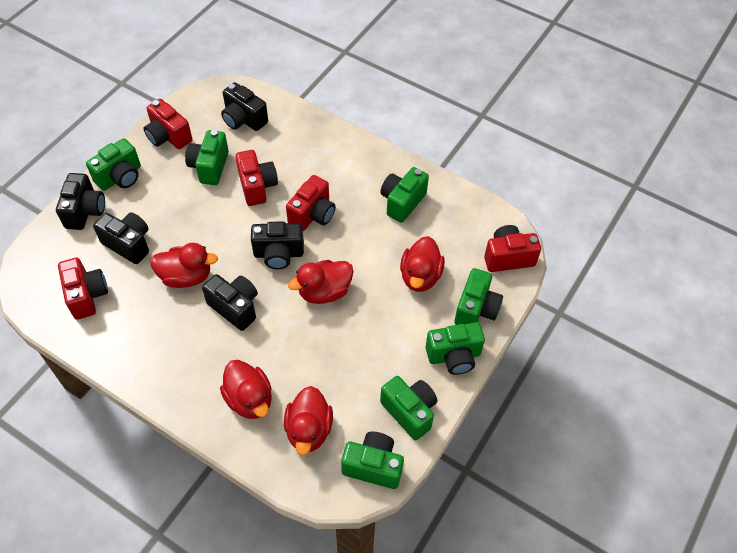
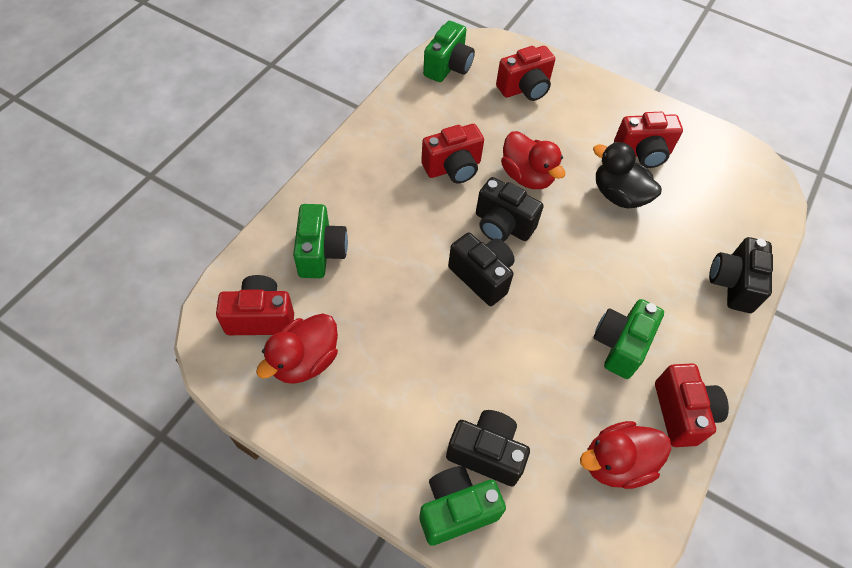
black camera: 5 -> 4
black duck: 0 -> 1
green camera: 7 -> 4
red duck: 5 -> 3

